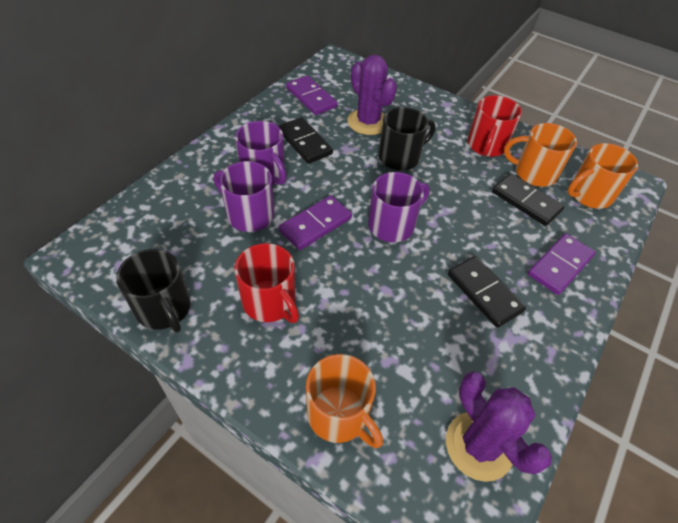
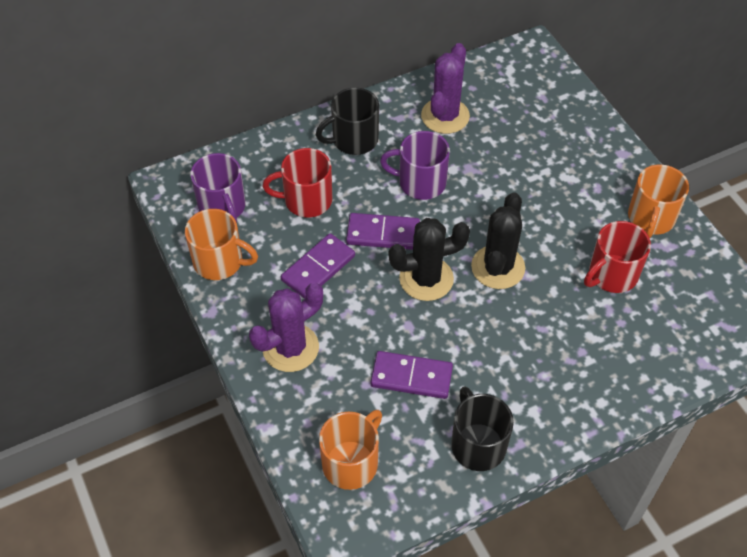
black cactus: 0 -> 2
black domino: 3 -> 0
purple mug: 3 -> 2

